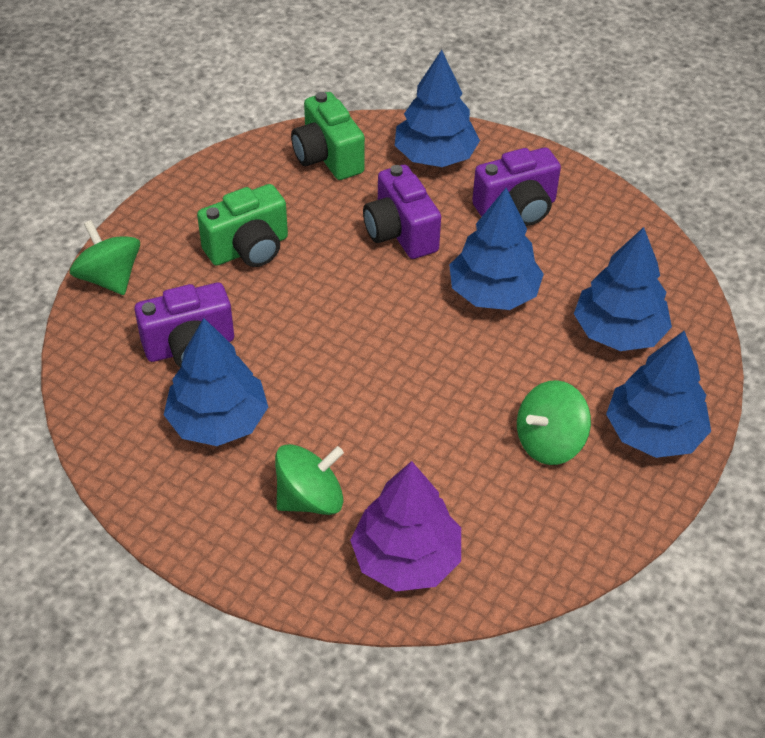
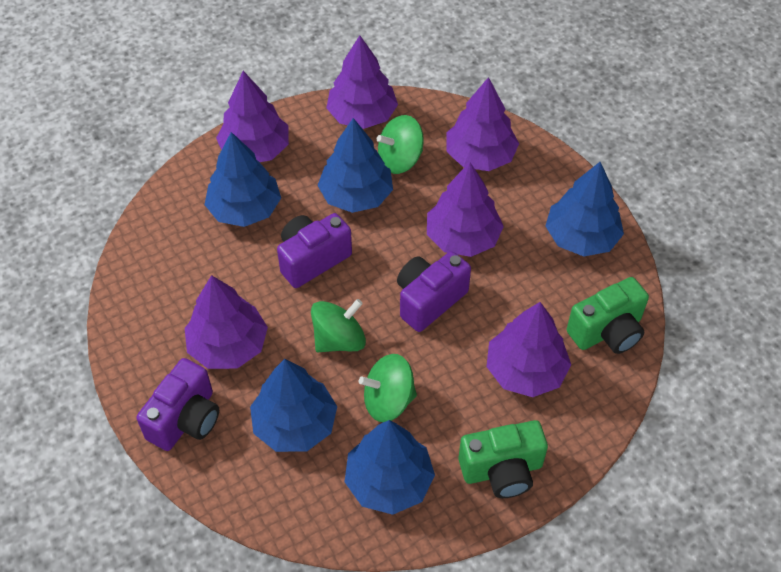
purple tree: 1 -> 6

